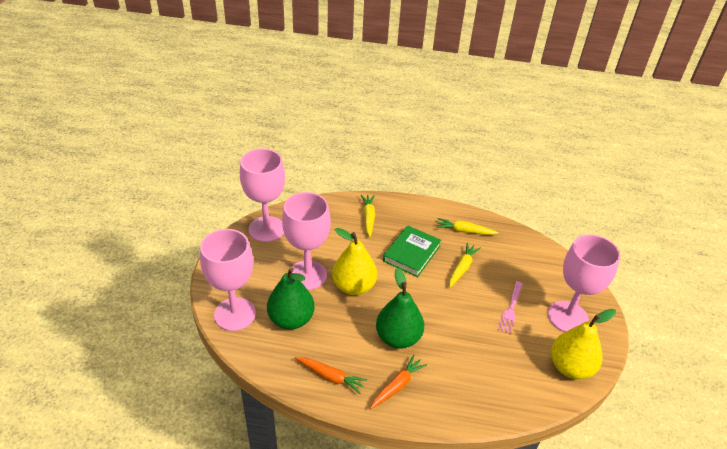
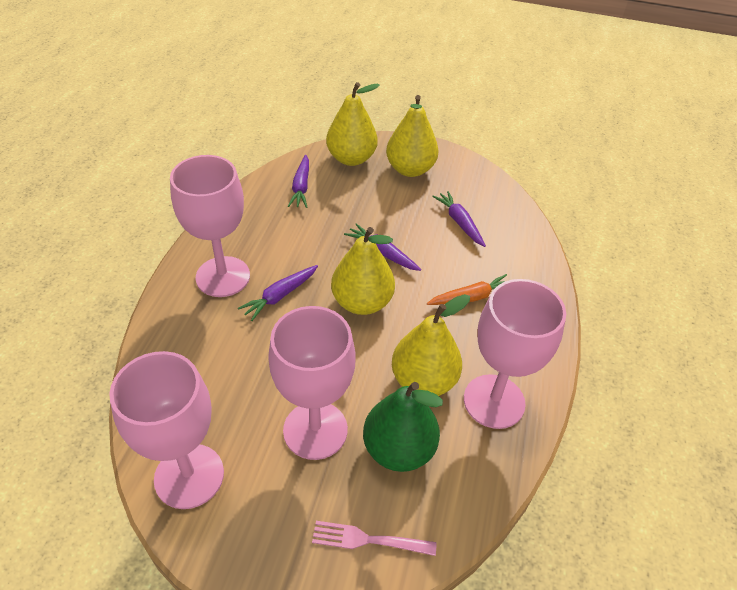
green book: 1 -> 0
green pear: 2 -> 1
orange carrot: 2 -> 1
purple carrot: 0 -> 4
yellow carrot: 3 -> 0
yellow pear: 2 -> 4

